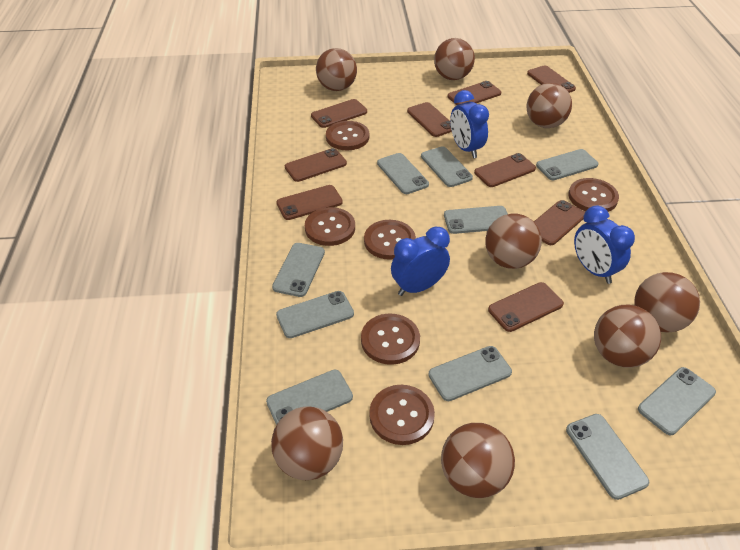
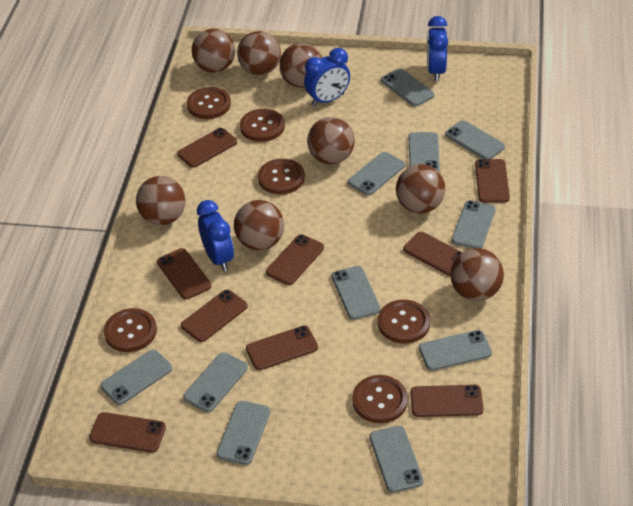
grey phone: 10 -> 11

